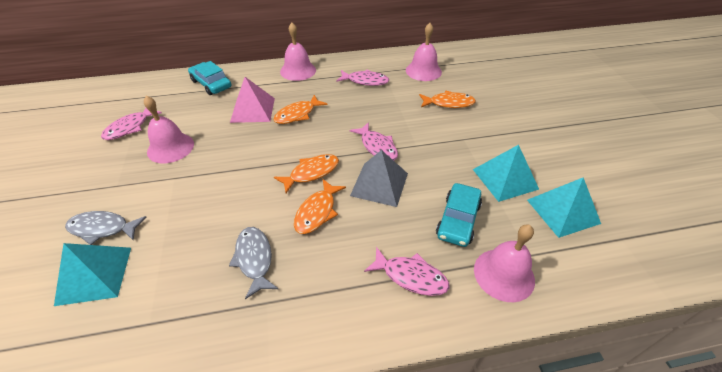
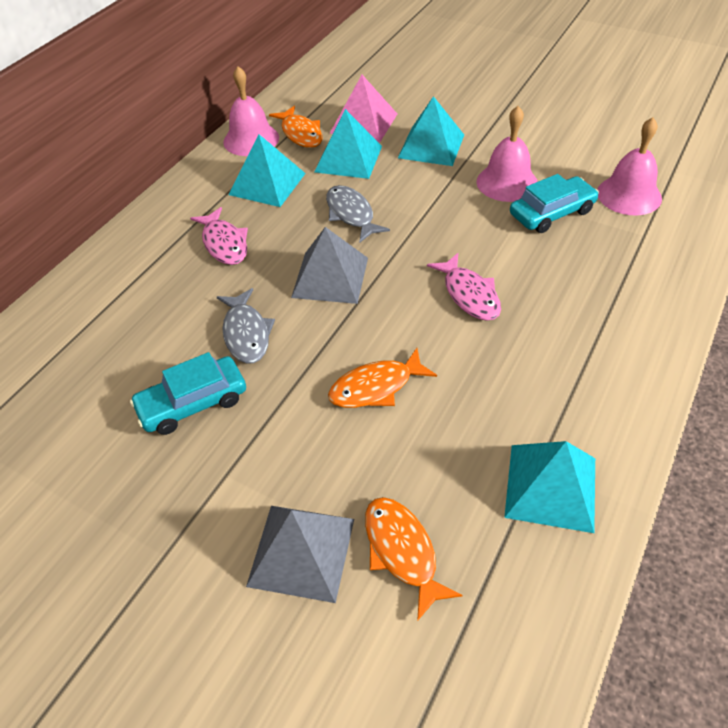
grey pyramid: 1 -> 2
orange fish: 4 -> 3
pink bell: 4 -> 3
pink fish: 4 -> 2
turquoise pyramid: 3 -> 4

